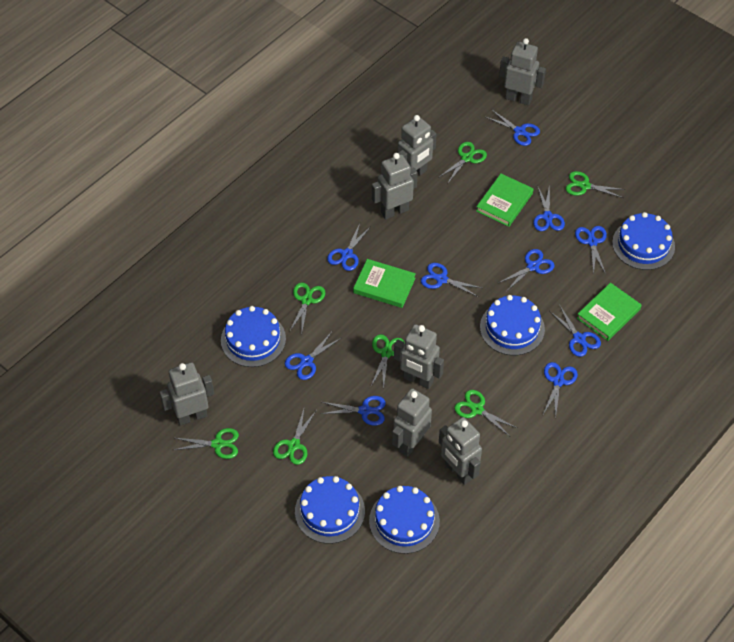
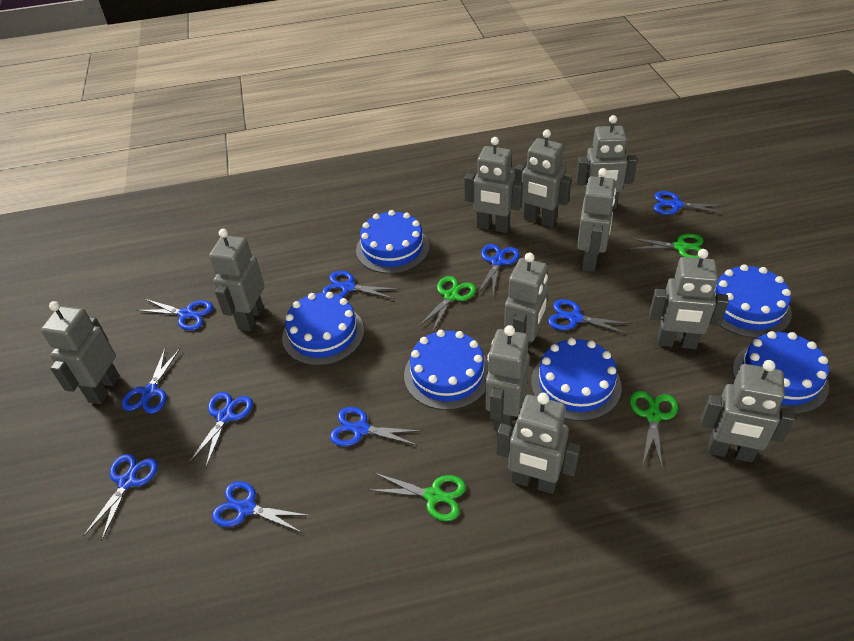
blue cake: 5 -> 6
green book: 3 -> 0
green scissors: 7 -> 4
grey robot: 7 -> 11

